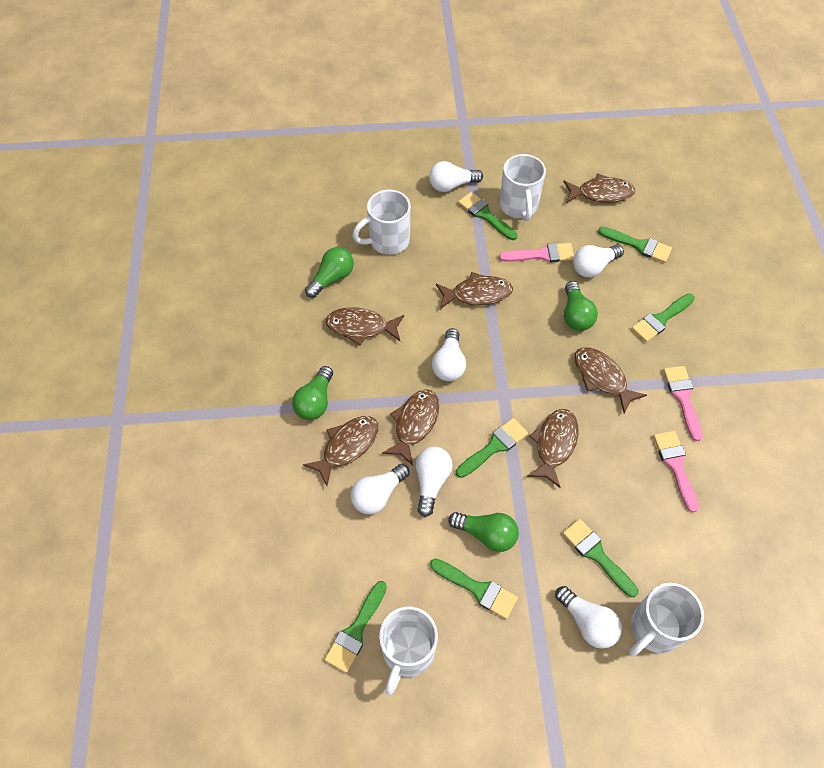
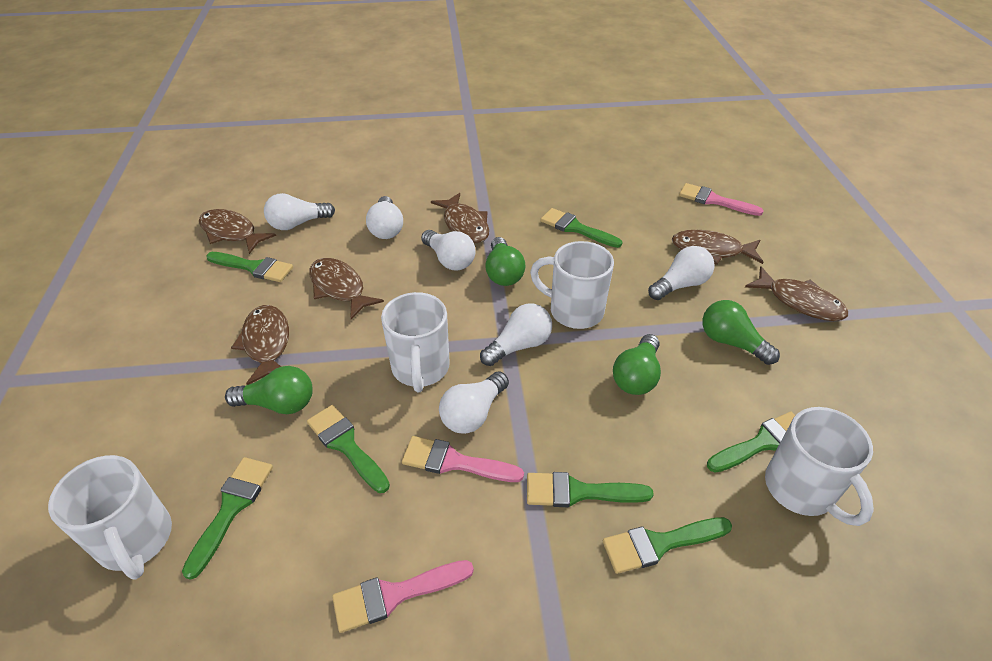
brown fish: 7 -> 6

